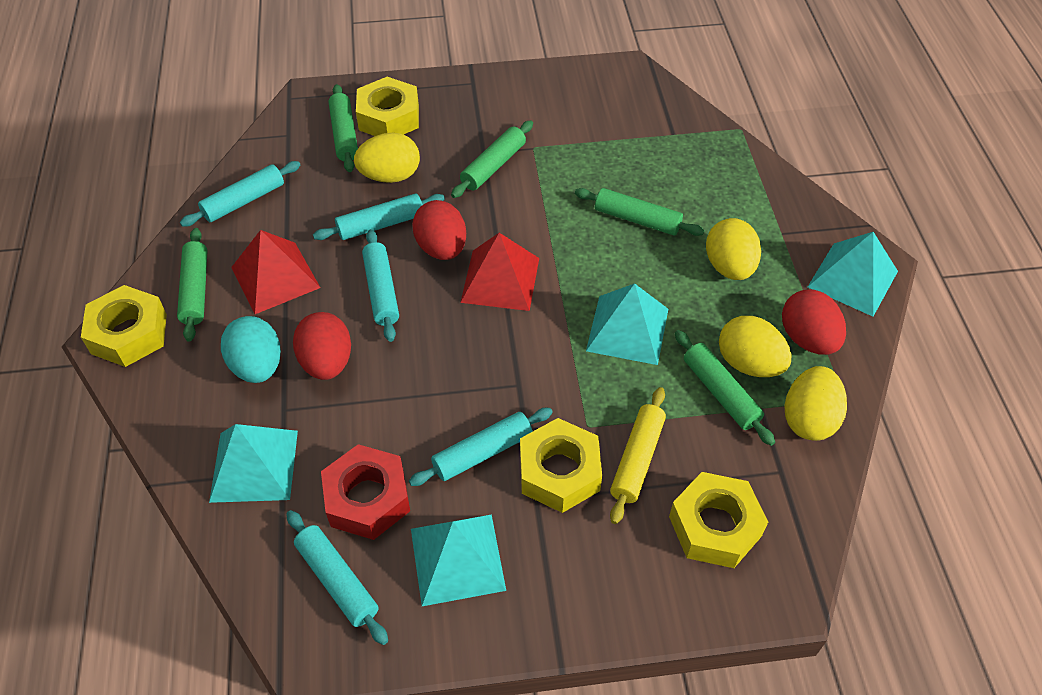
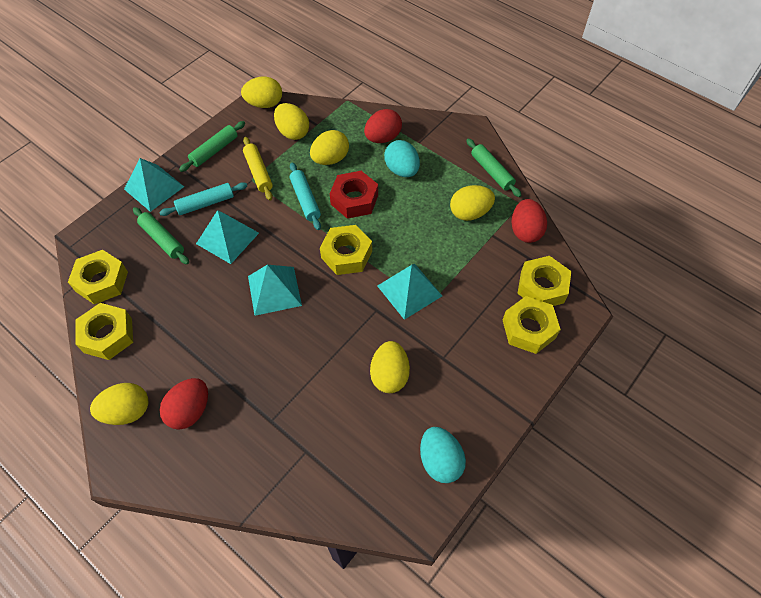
green rolling pin: 5 -> 3
red pyramid: 2 -> 0
turquoise egg: 1 -> 2
turquoise rolling pin: 5 -> 2
yellow egg: 4 -> 6
yellow nut: 4 -> 5

